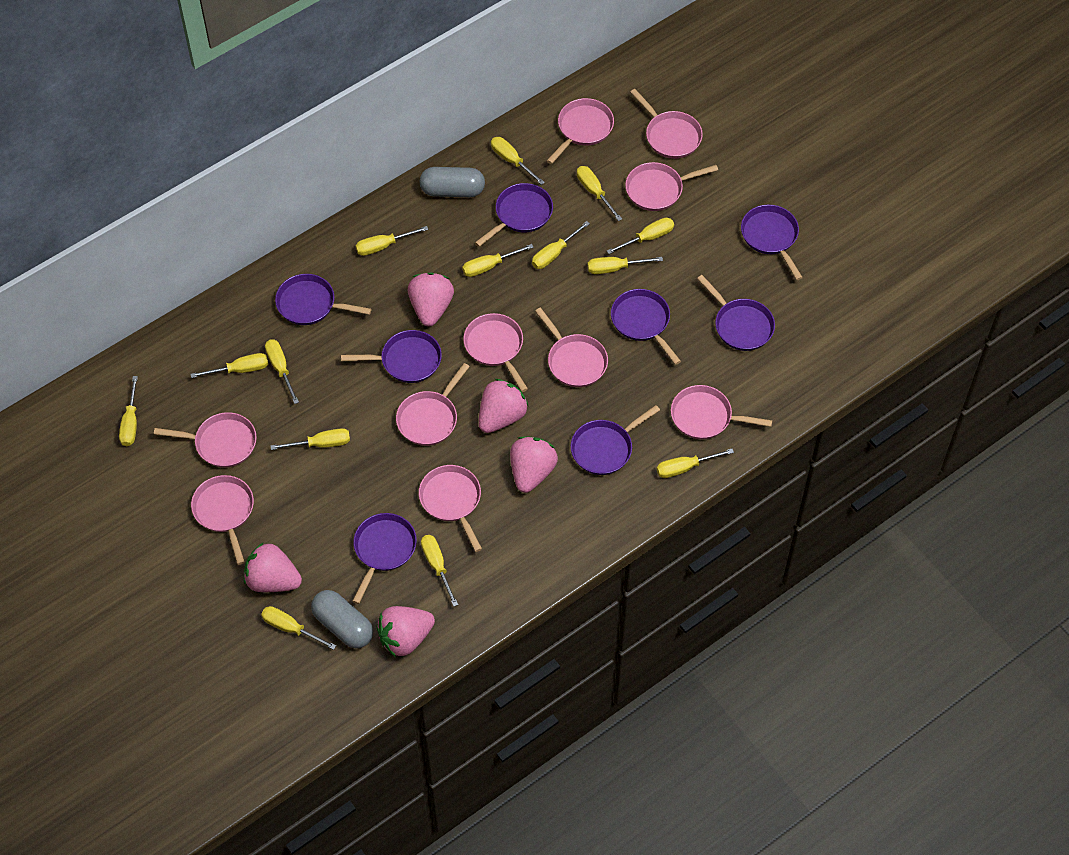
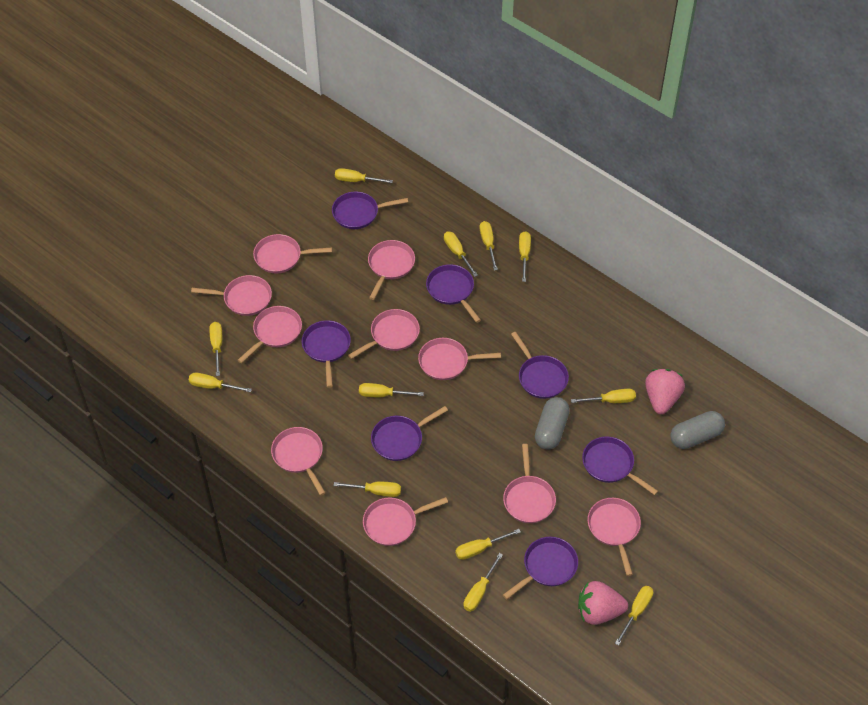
pink strawberry: 5 -> 2
purple pan: 8 -> 7
yellow screwdriver: 14 -> 12

